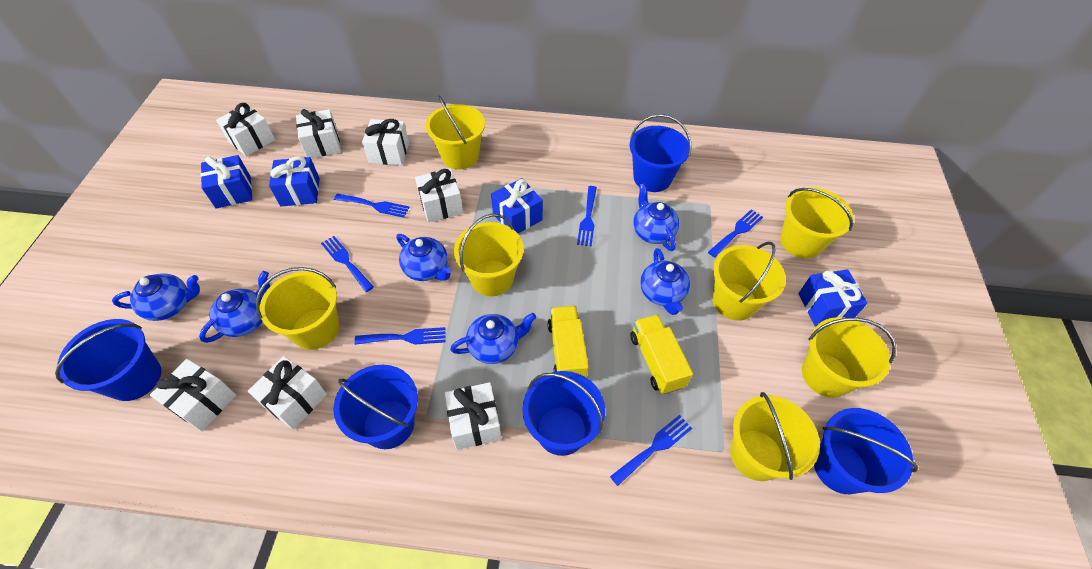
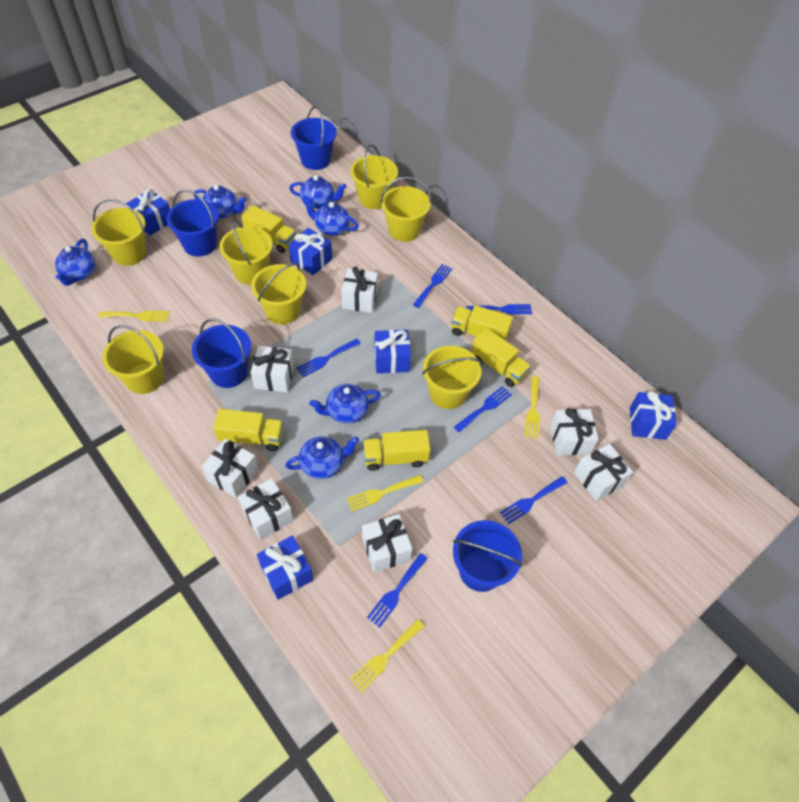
blue bucket: 5 -> 4
blue gift: 4 -> 5
yellow fork: 0 -> 4
yellow truck: 2 -> 5

